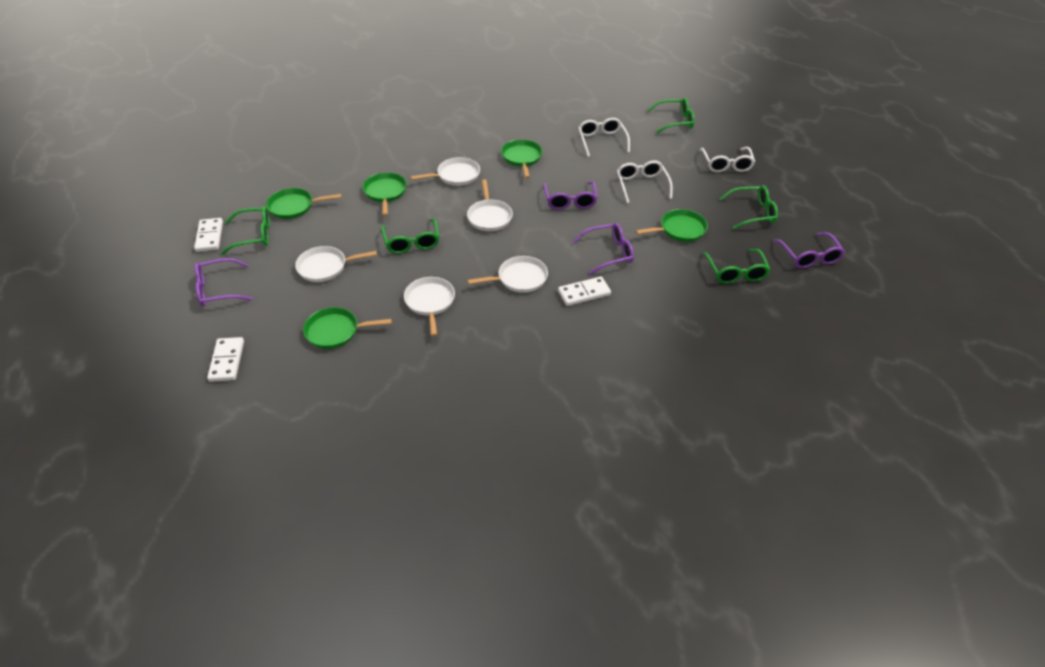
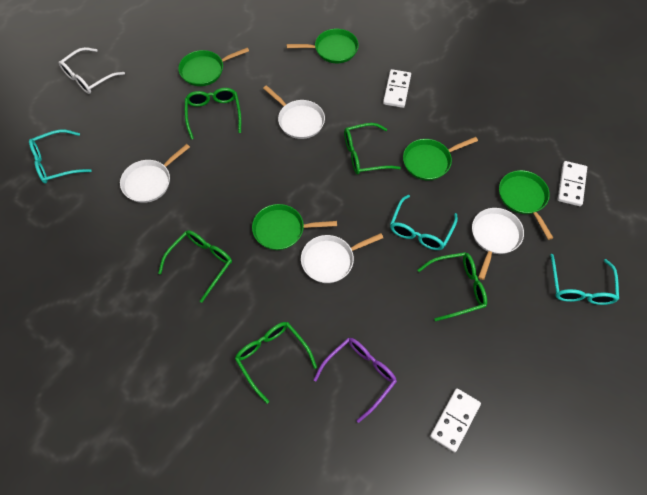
purple glasses: 4 -> 1
turquoise glasses: 0 -> 3
white glasses: 3 -> 1
white pan: 5 -> 4

